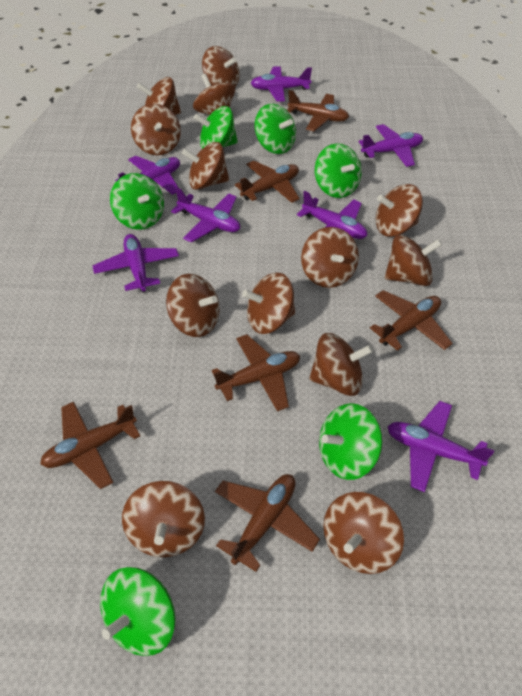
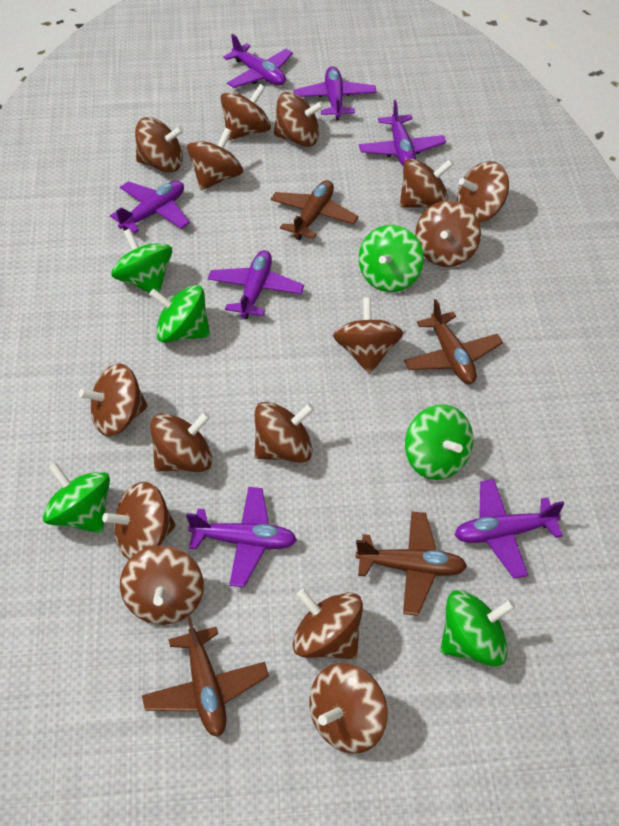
brown plane: 6 -> 4
brown spinning top: 13 -> 15

